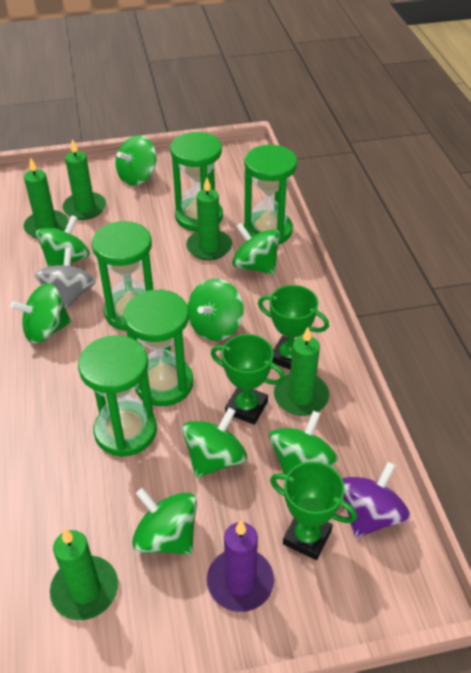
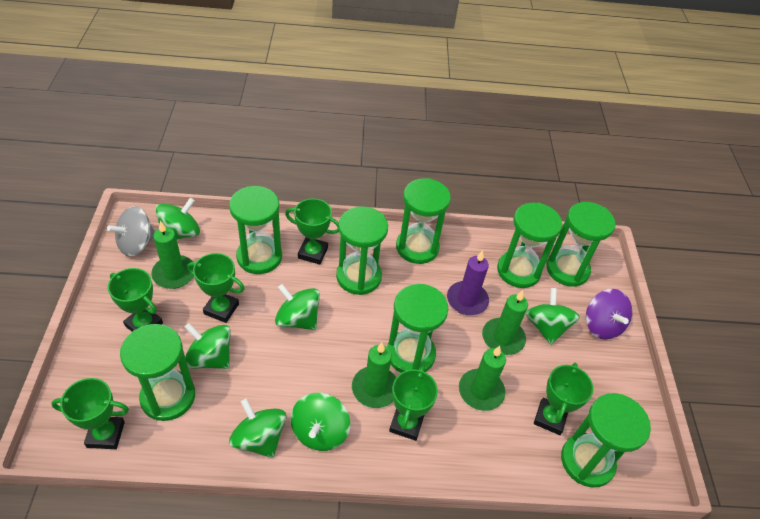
green candle: 5 -> 4
green hourglass: 5 -> 8
green spinning top: 8 -> 6
green trophy: 3 -> 6

